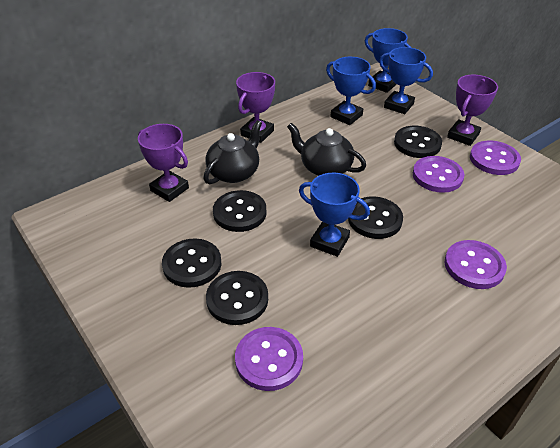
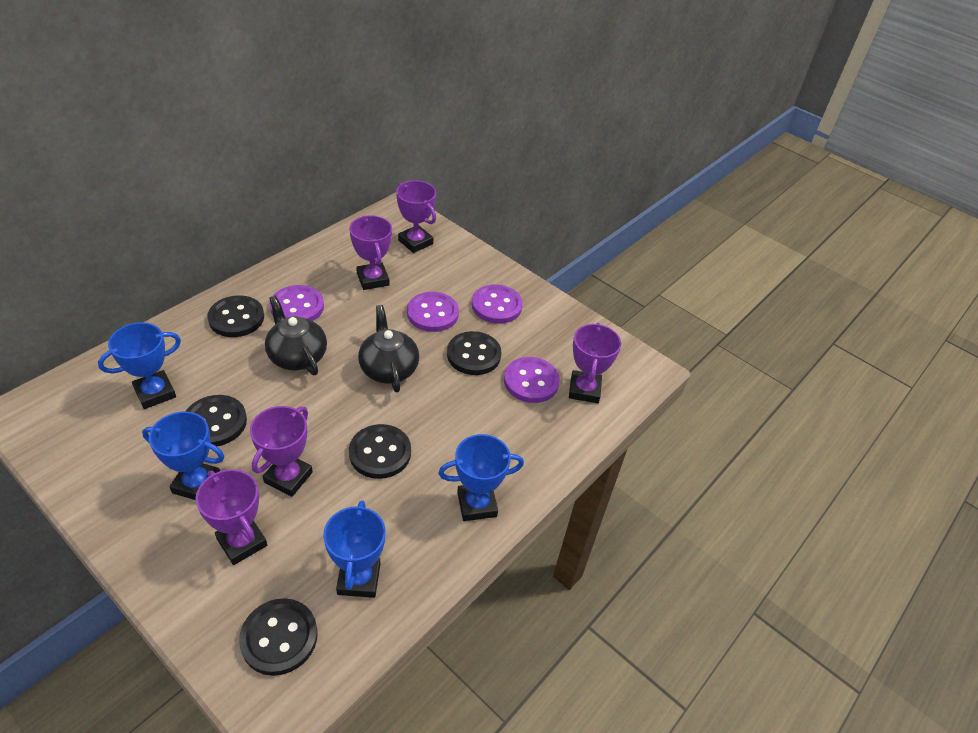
purple trophy: 3 -> 5

